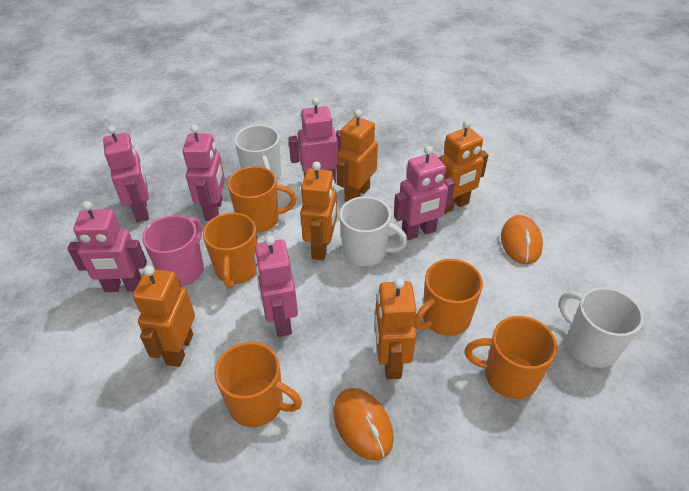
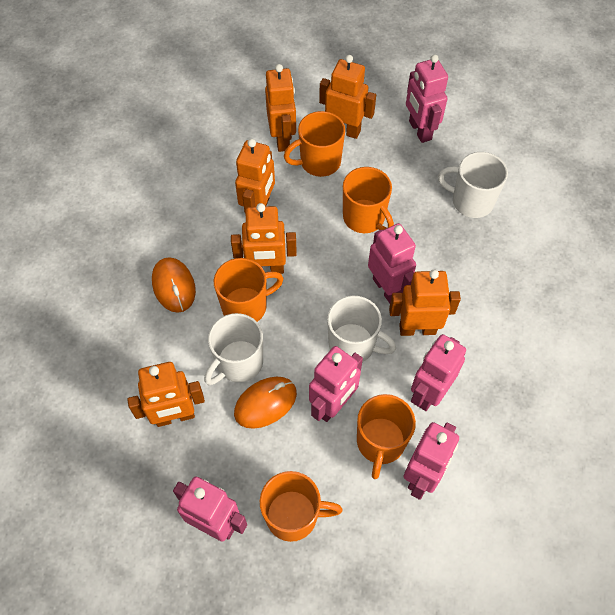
orange robot: 5 -> 6
pink mug: 1 -> 0

